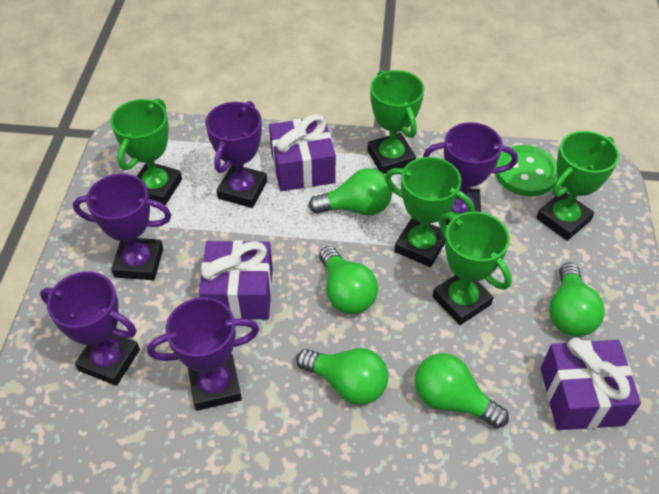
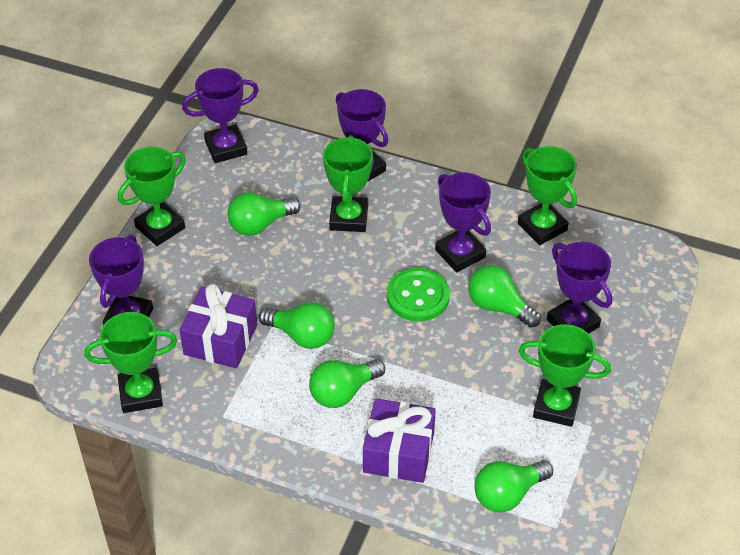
purple gift: 3 -> 2

